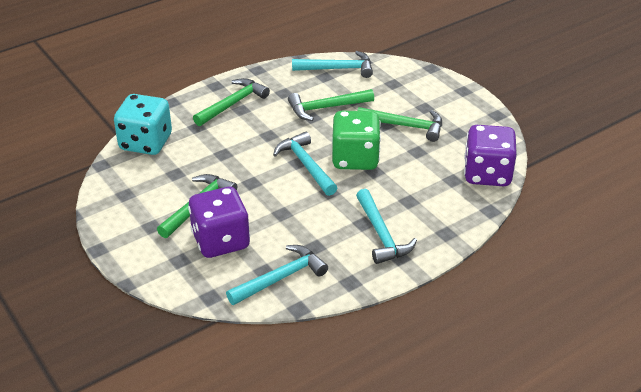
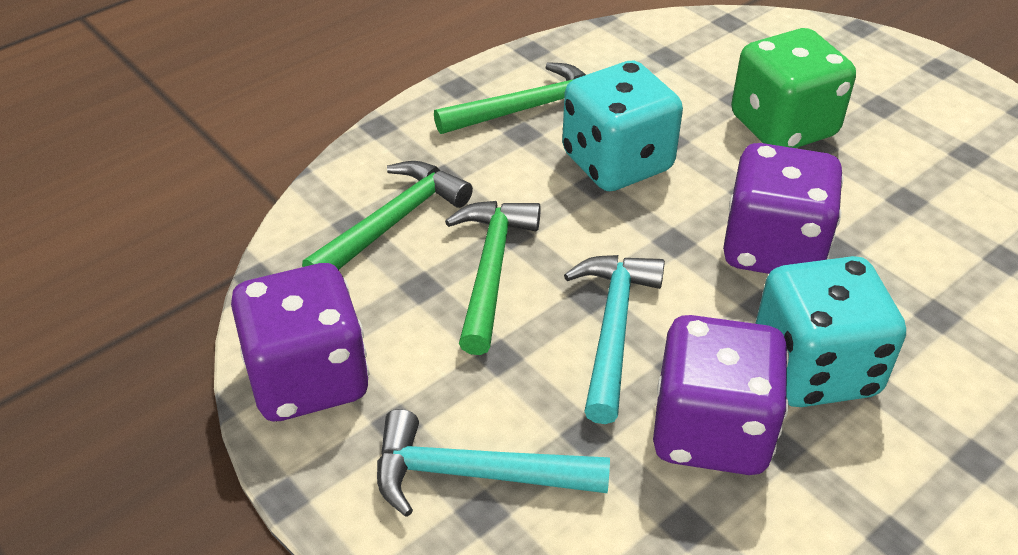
green hammer: 4 -> 3
purple dice: 2 -> 3
turquoise dice: 1 -> 2
turquoise hammer: 4 -> 2

